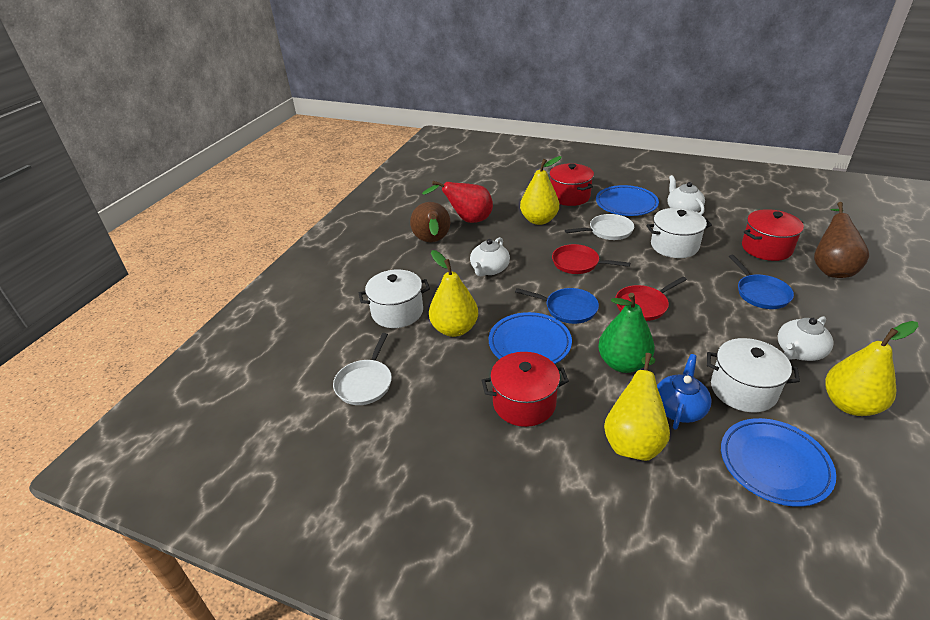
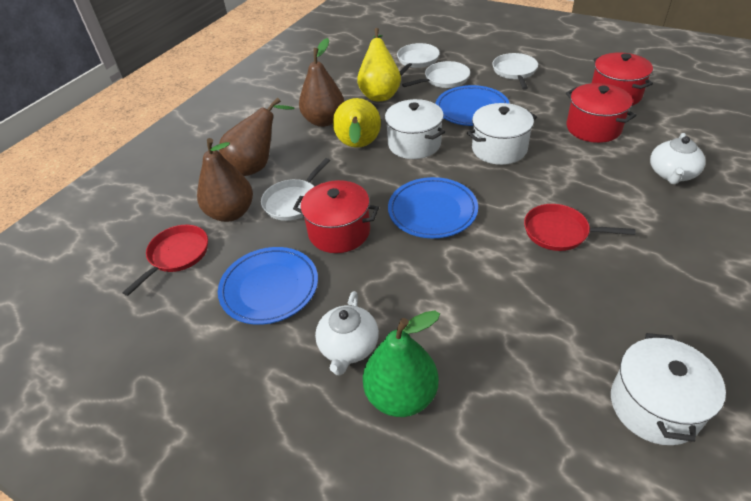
blue pan: 2 -> 0
blue teapot: 1 -> 0
brown pear: 2 -> 3
red pear: 1 -> 0
white pan: 2 -> 4
white teapot: 3 -> 2
yellow pear: 4 -> 2

